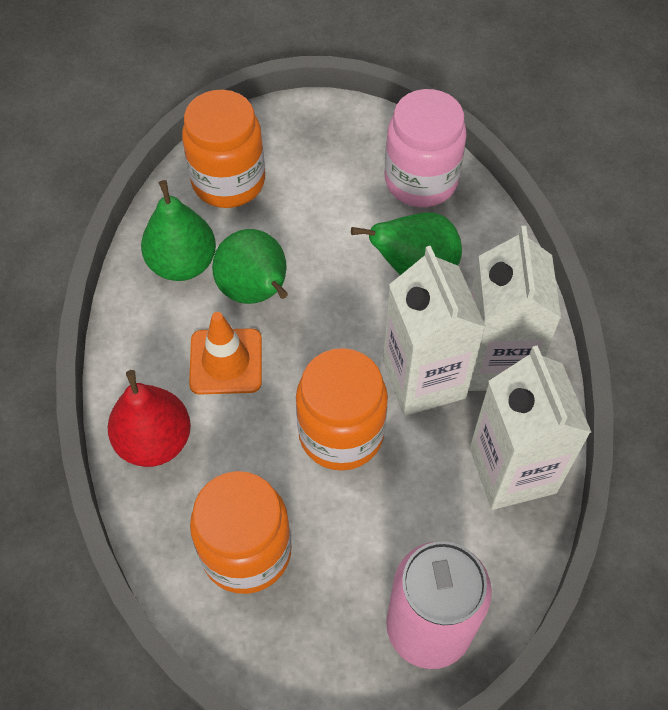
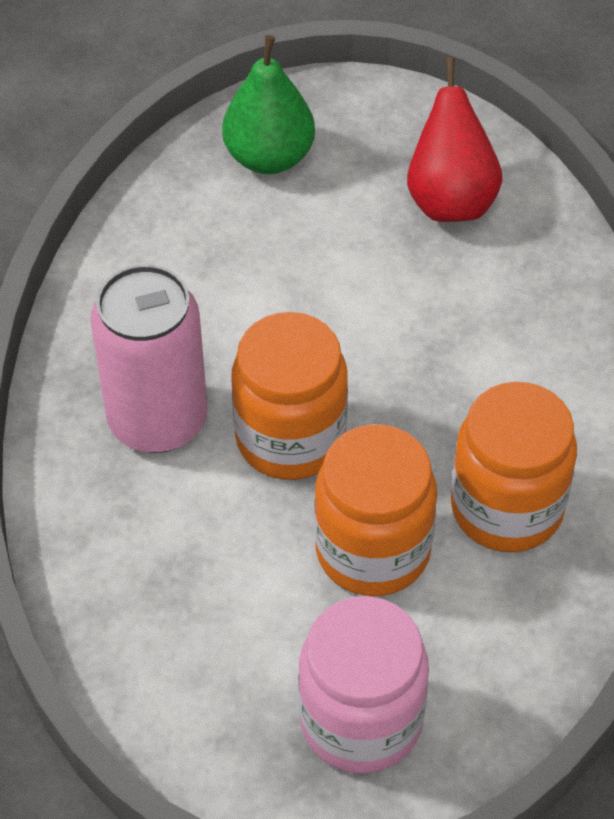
green pear: 3 -> 1
orange traffic cone: 1 -> 0
white carton: 3 -> 0

